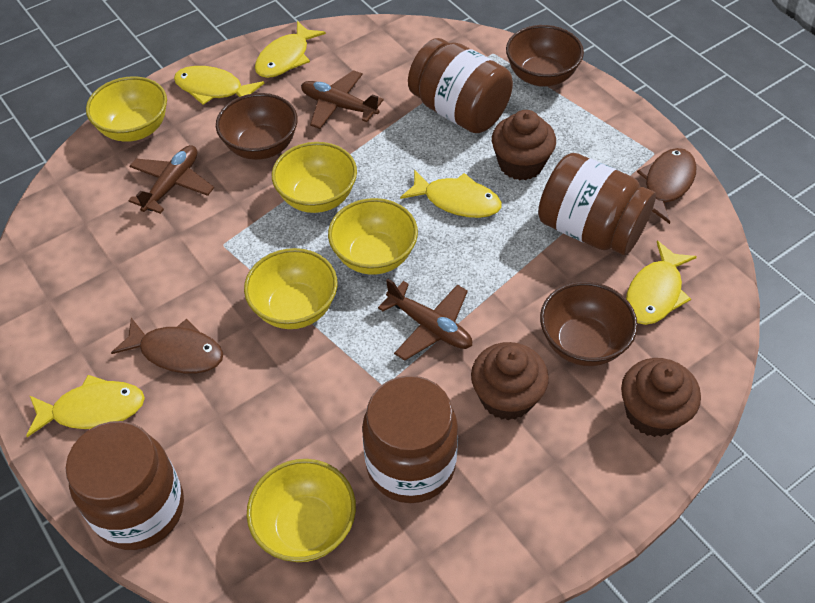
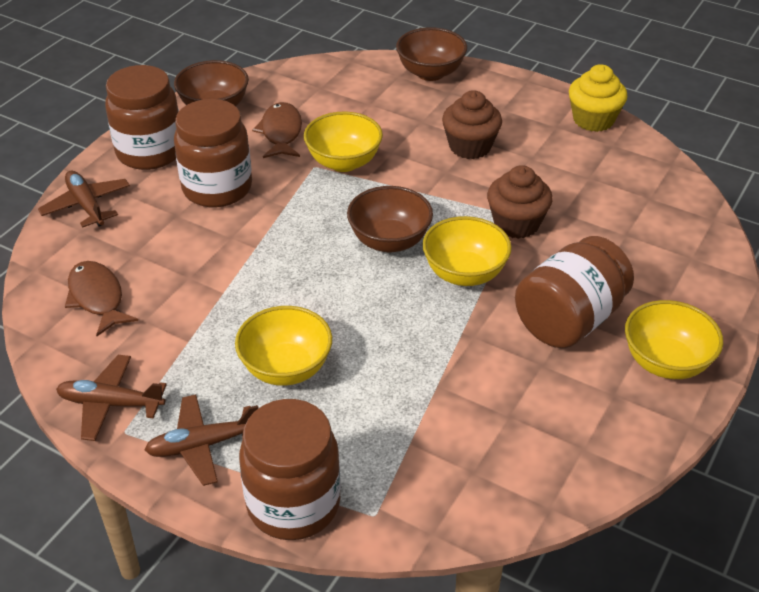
brown cupcake: 3 -> 2
yellow bowl: 5 -> 4
yellow cupcake: 0 -> 1
yellow fish: 5 -> 0

